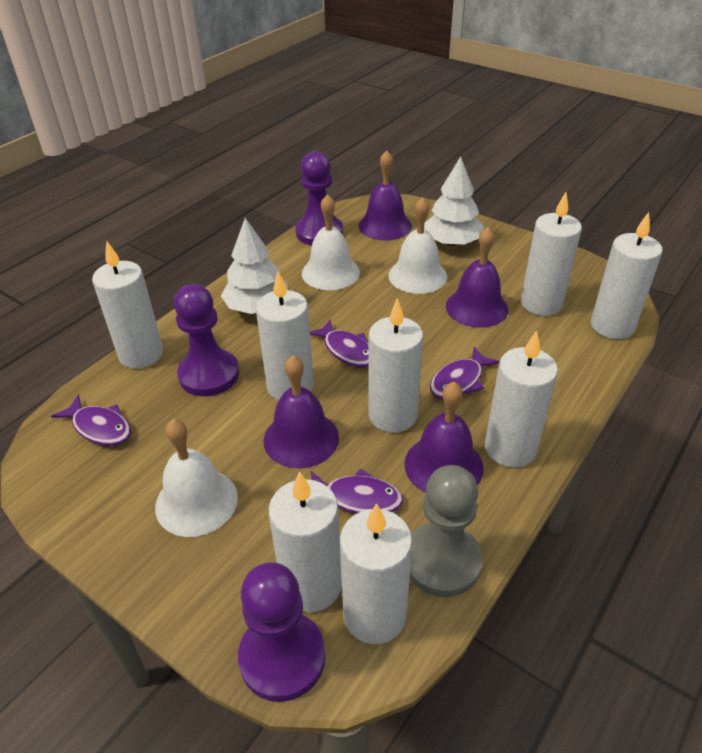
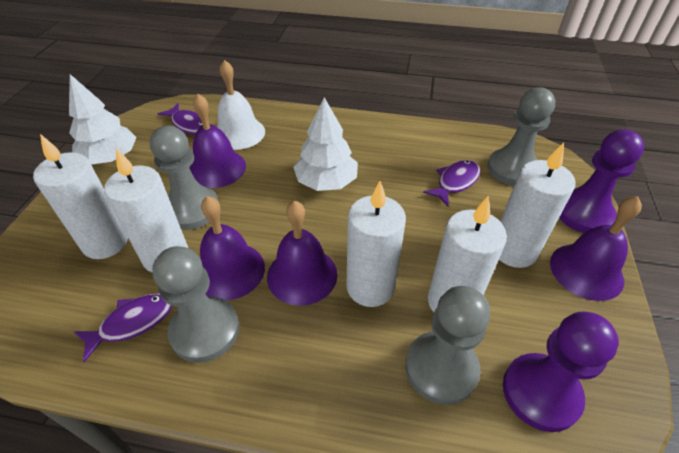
grey pawn: 1 -> 4
purple fish: 4 -> 3
purple pawn: 3 -> 2
white bell: 3 -> 1
white candle: 8 -> 5

